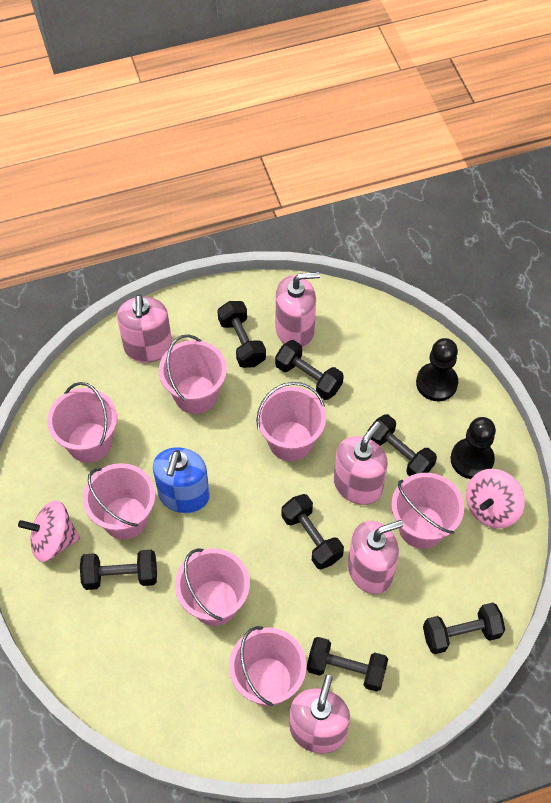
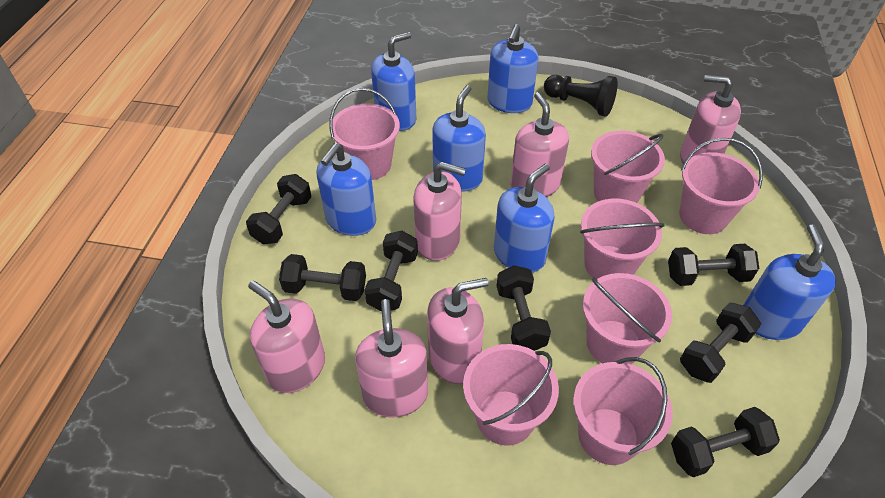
black pawn: 2 -> 1
blue soap dispenser: 1 -> 6
pink soap dispenser: 5 -> 6
pink spinning top: 2 -> 0

